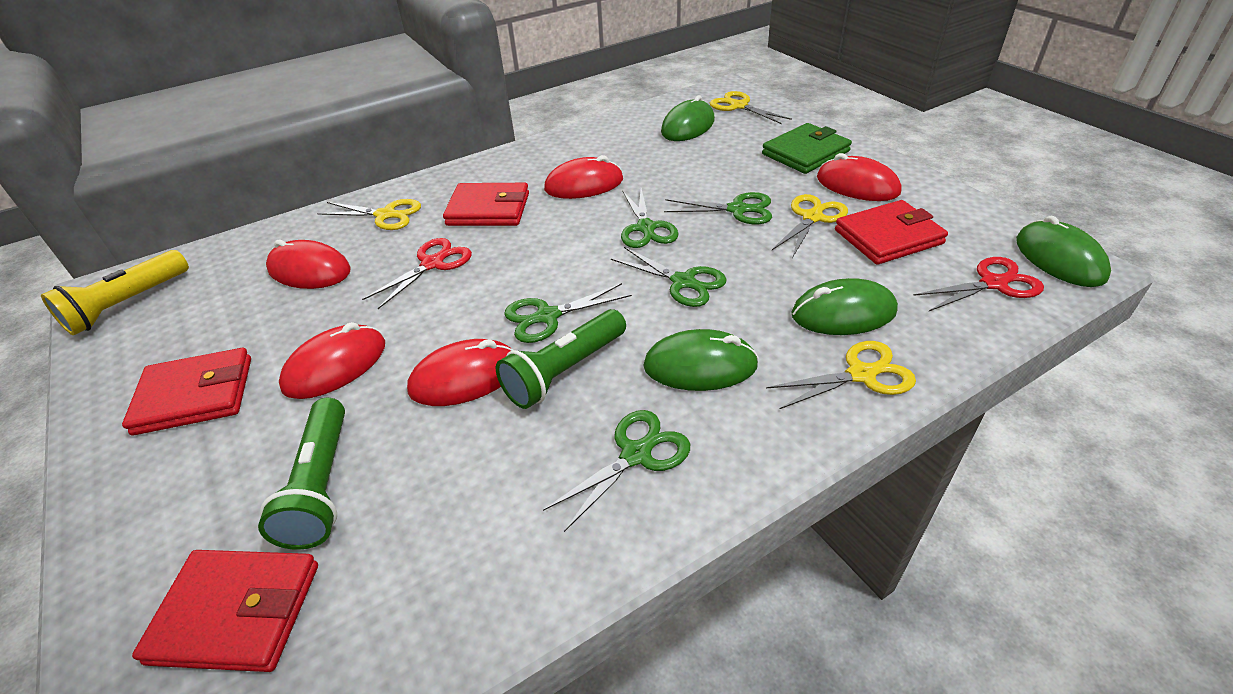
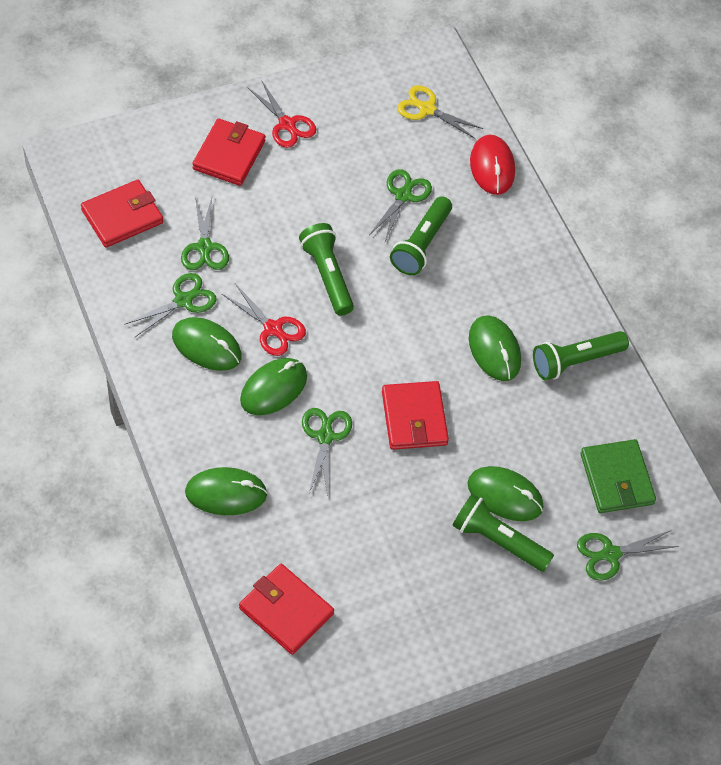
green flashlight: 2 -> 4
green mouse: 4 -> 5
red mouse: 5 -> 1
yellow flashlight: 1 -> 0
yellow scissors: 4 -> 1

